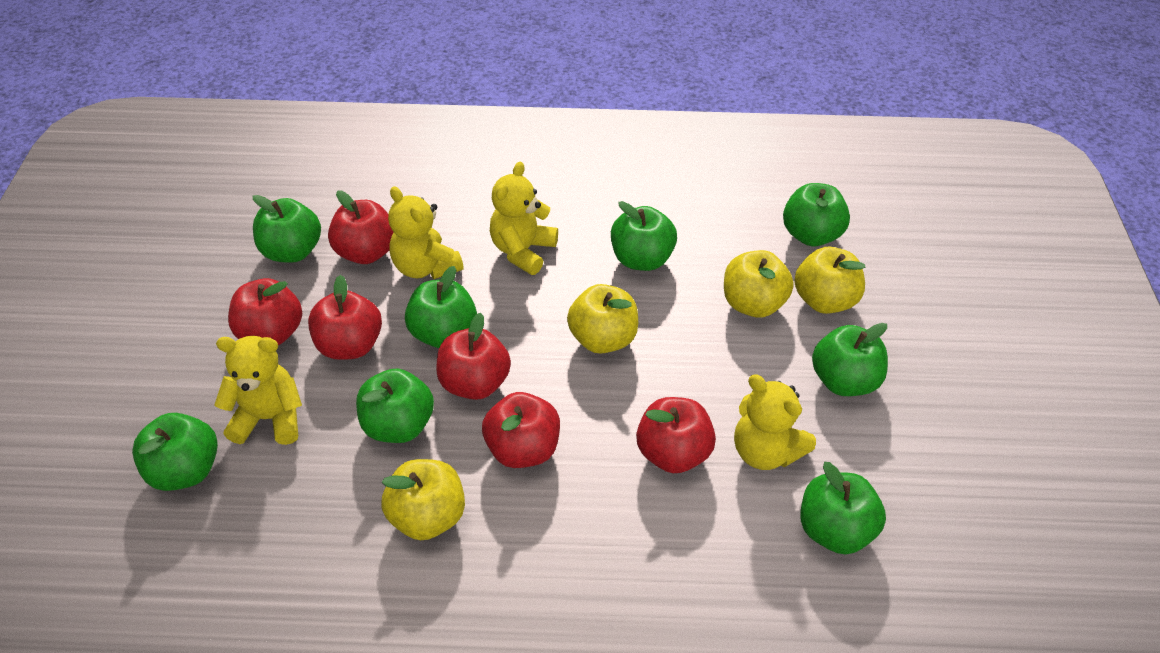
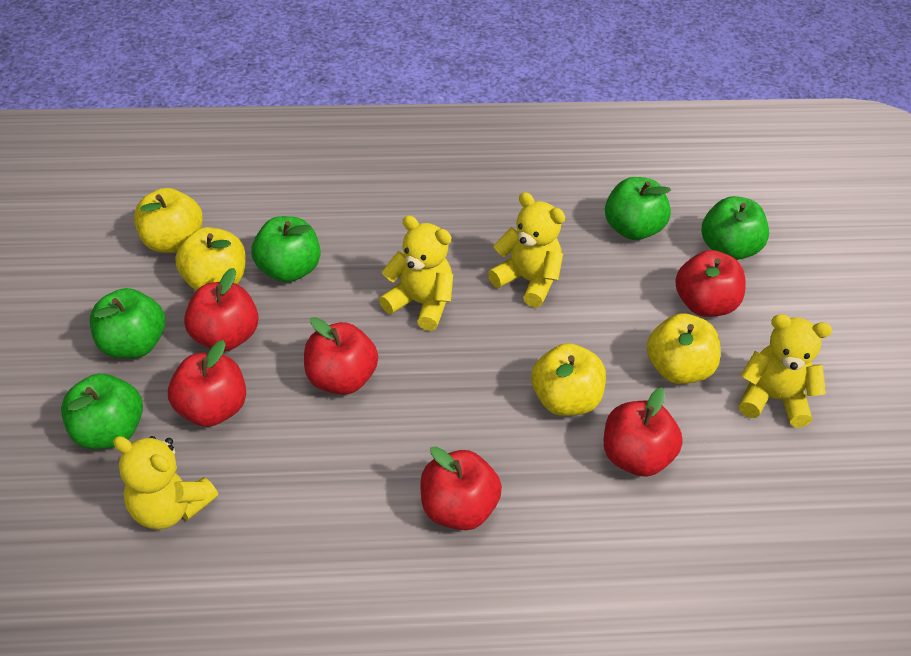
green apple: 8 -> 5

